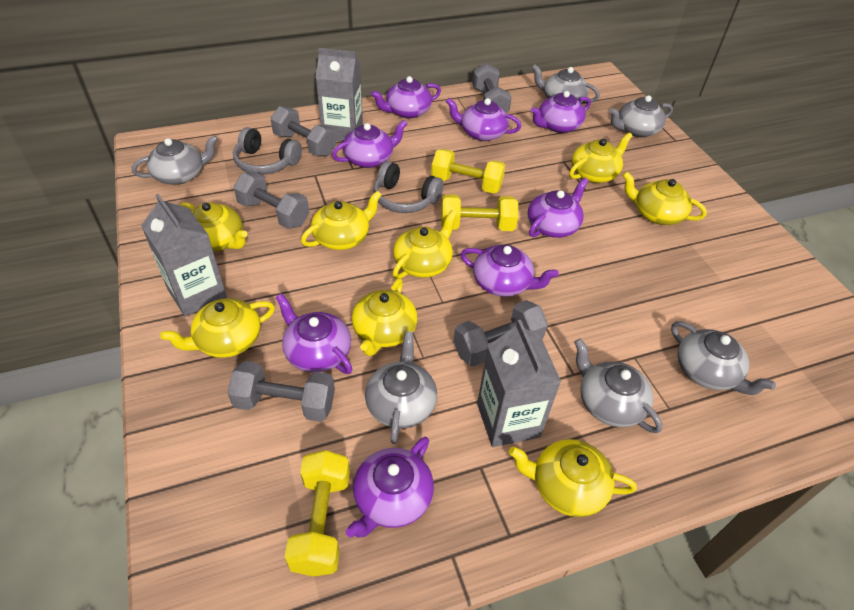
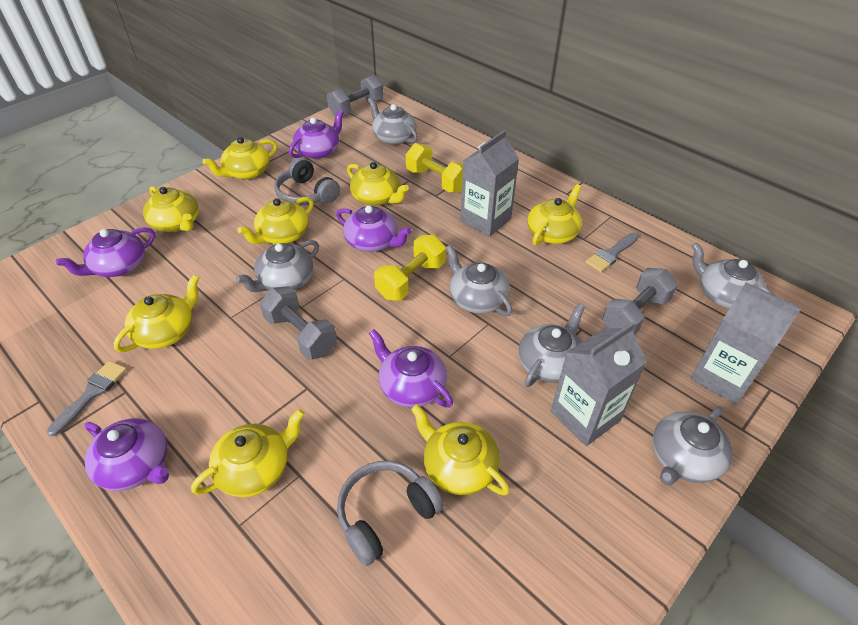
grey brush: 0 -> 2
grey dumbbell: 5 -> 3
purple teapot: 8 -> 5
yellow dumbbell: 3 -> 2

